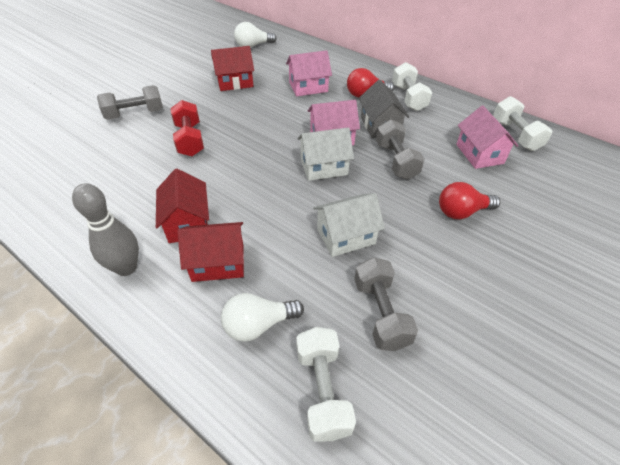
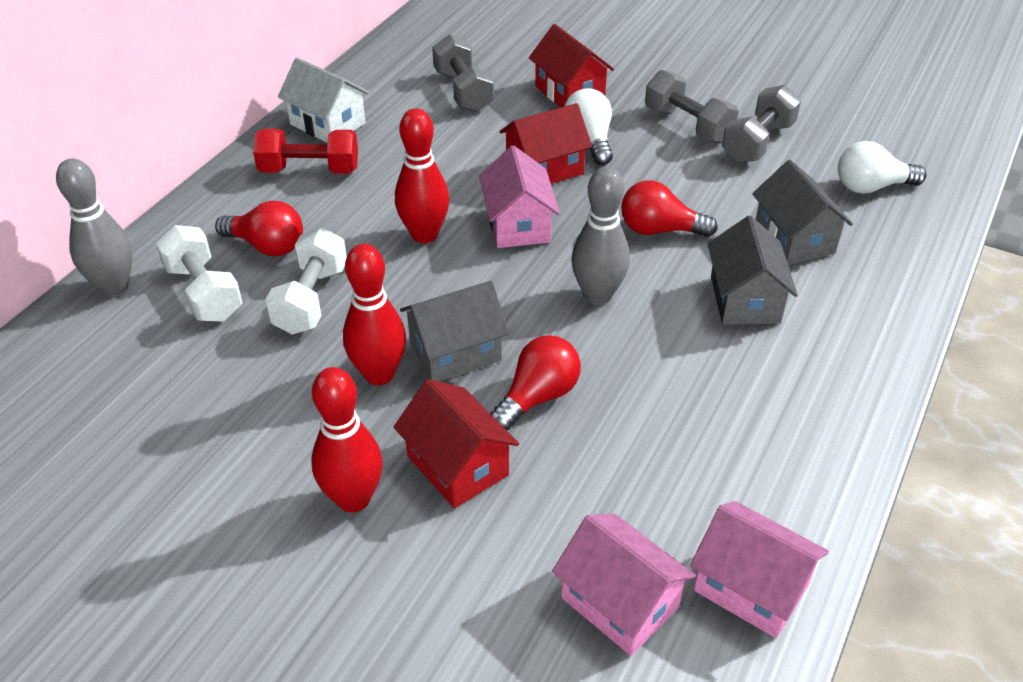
grey bowling pin: 1 -> 2
grey house: 1 -> 3
red bowling pin: 0 -> 3
red light bulb: 2 -> 3
white dumbbell: 3 -> 2
white house: 2 -> 1

